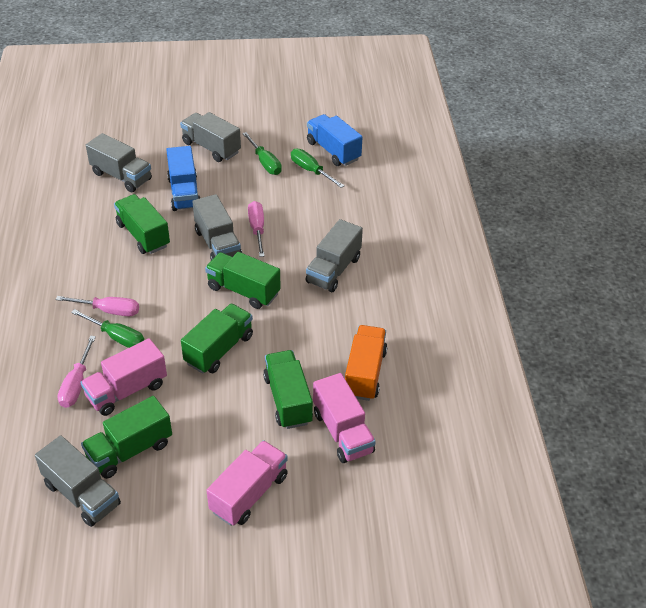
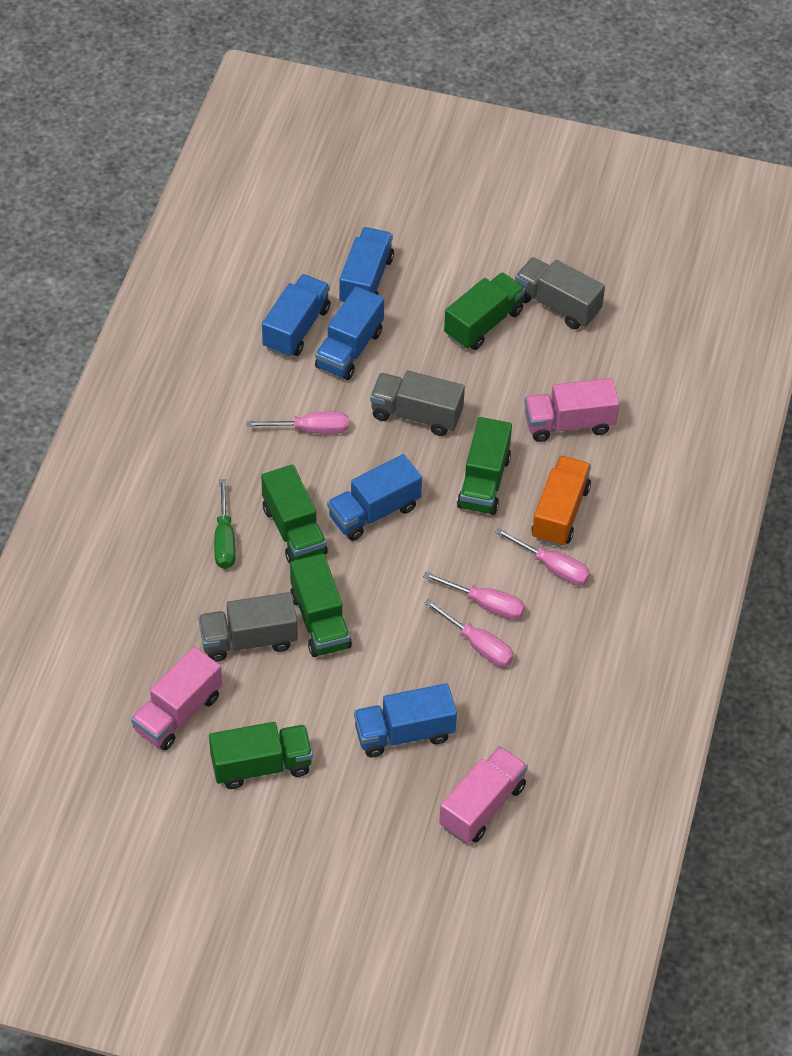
blue truck: 2 -> 5
green screwdriver: 3 -> 1
grey truck: 5 -> 3
pink screwdriver: 3 -> 4

